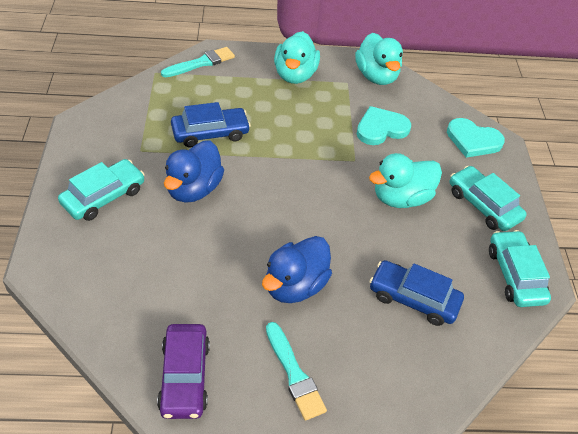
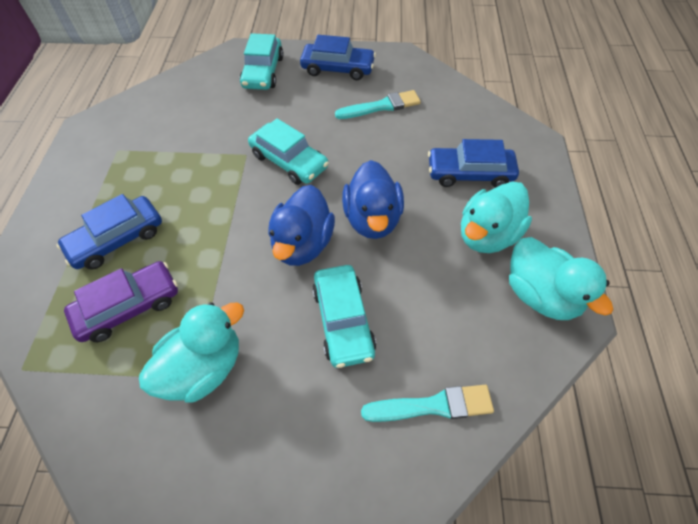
blue car: 2 -> 3
turquoise heart: 2 -> 0

